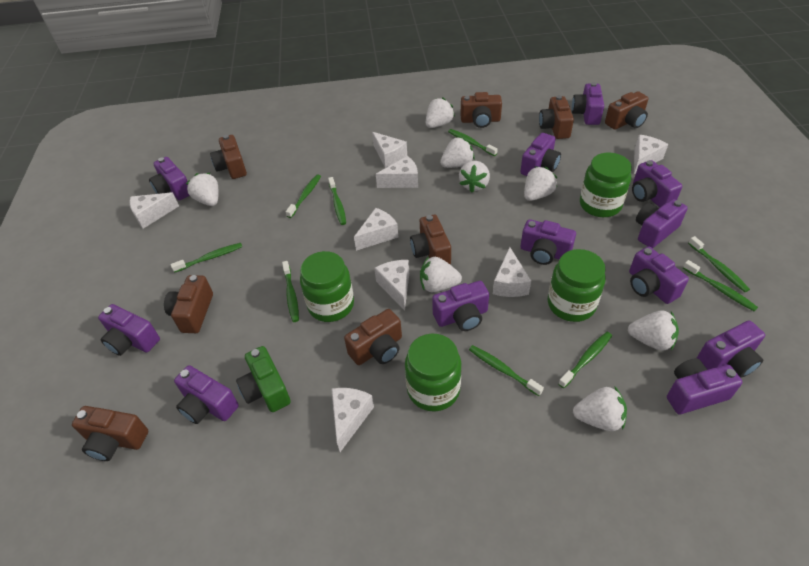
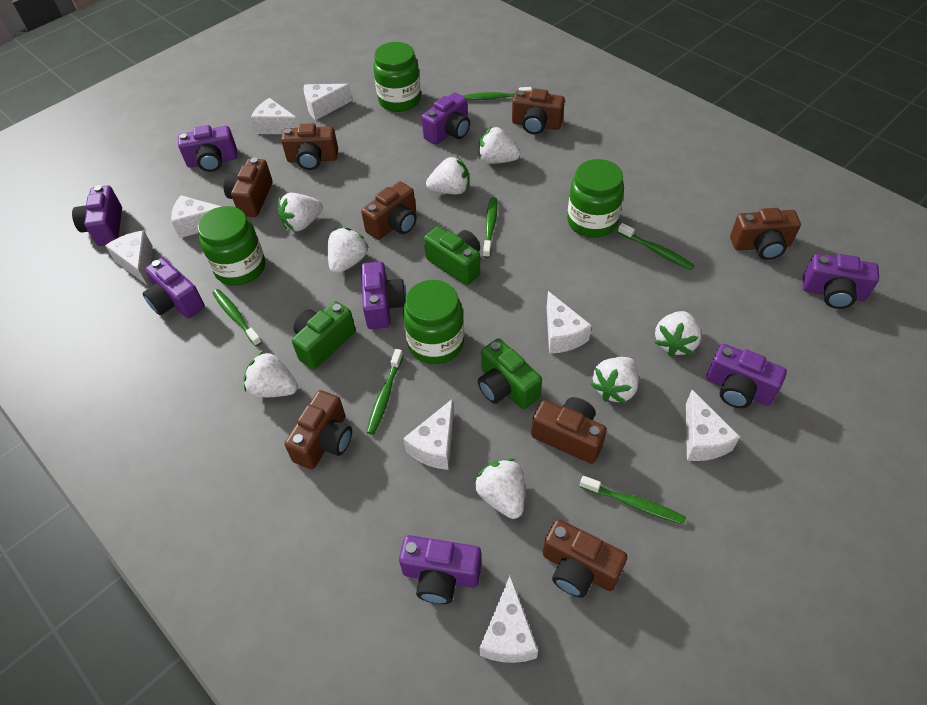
green camera: 1 -> 3
green toothbrush: 9 -> 6
purple camera: 12 -> 8

